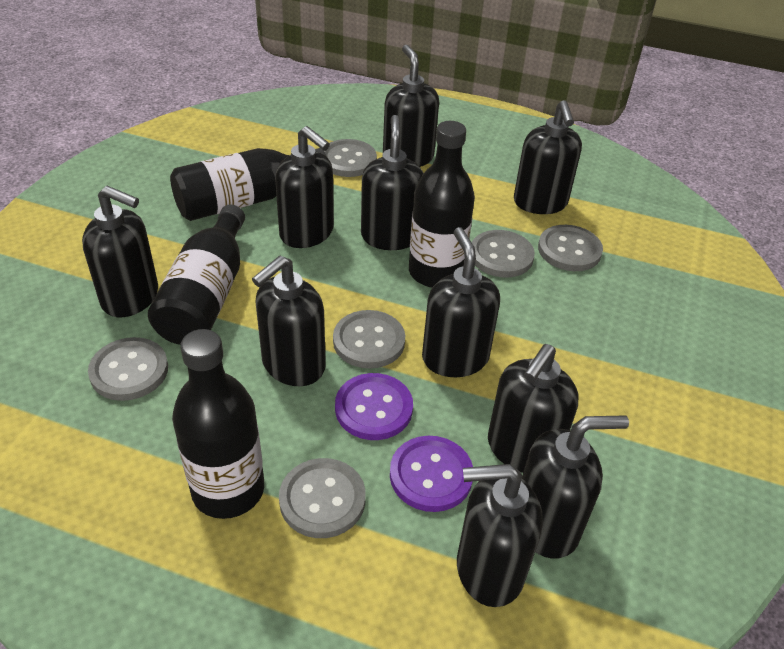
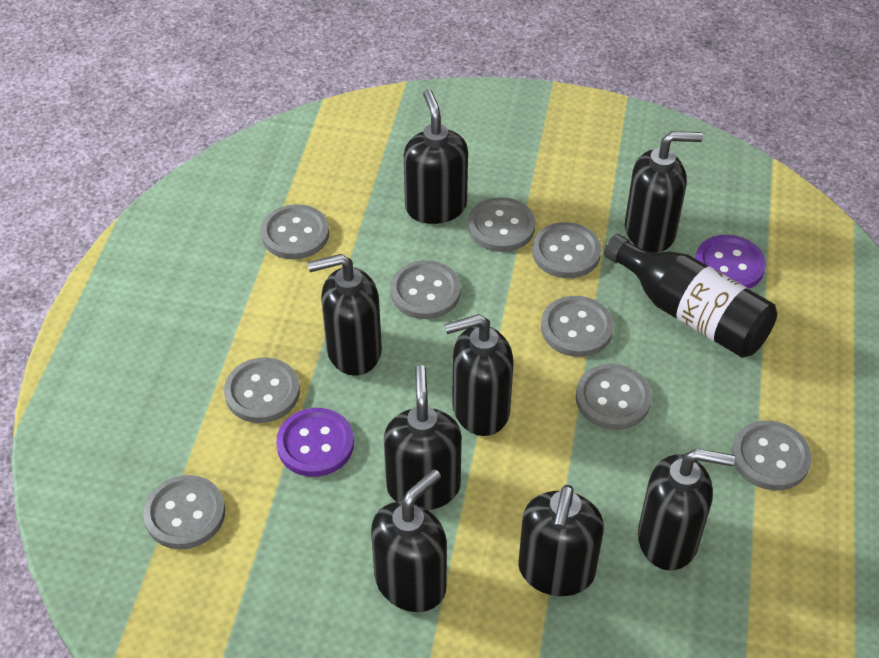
black bottle: 4 -> 1
black soap dispenser: 10 -> 8
grey button: 6 -> 9

